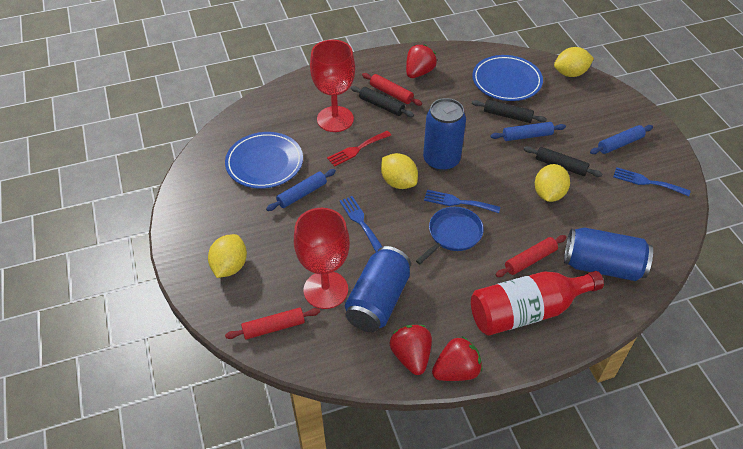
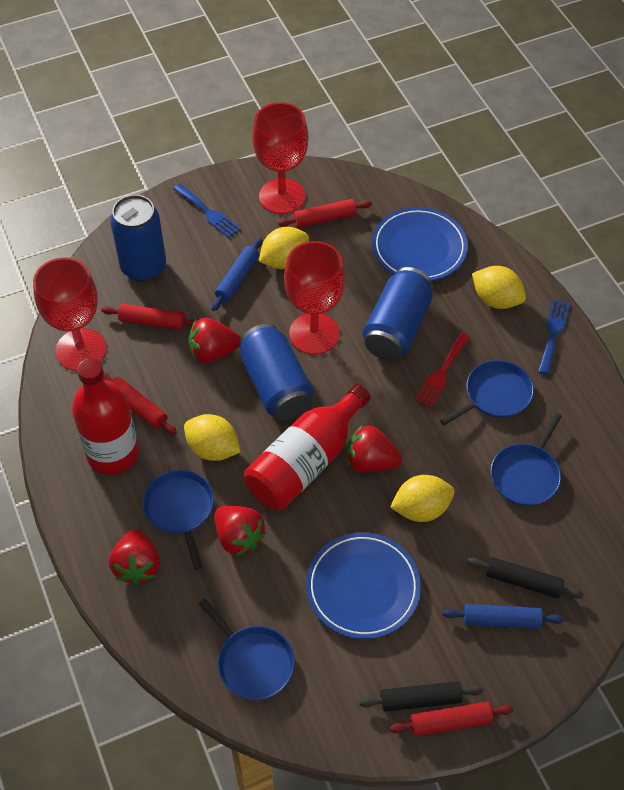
black rolling pin: 3 -> 2
blue fork: 3 -> 2
blue pan: 1 -> 4
blue rolling pin: 3 -> 2
red bottle: 1 -> 2
red goblet: 2 -> 3
red rolling pin: 3 -> 4
red strawberry: 3 -> 4

